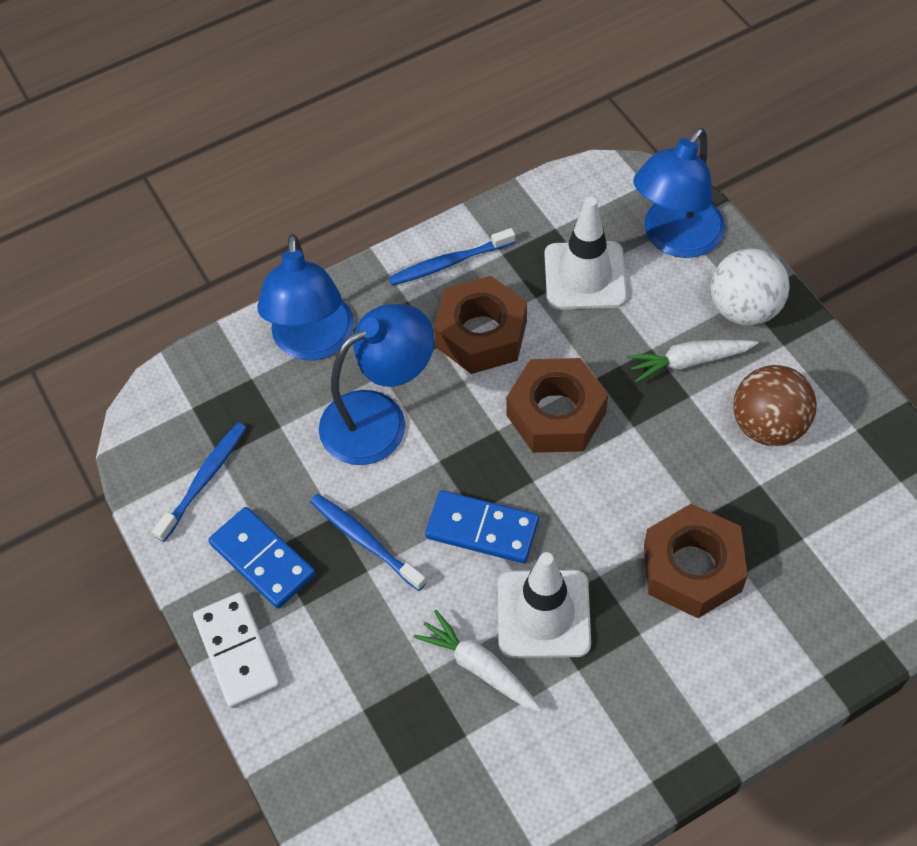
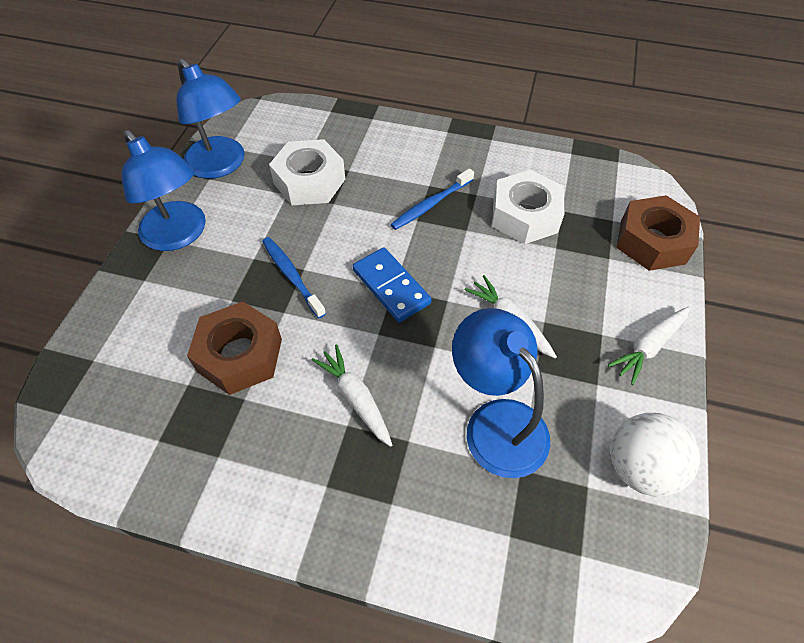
blue domino: 2 -> 1
blue toothbrush: 3 -> 2
brown ball: 1 -> 0
brown nut: 3 -> 2
white carrot: 2 -> 3
white domino: 1 -> 0
white nut: 0 -> 2
white traffic cone: 2 -> 0

